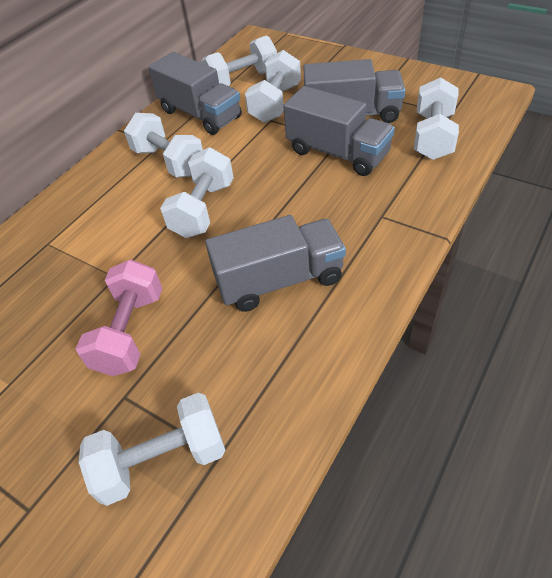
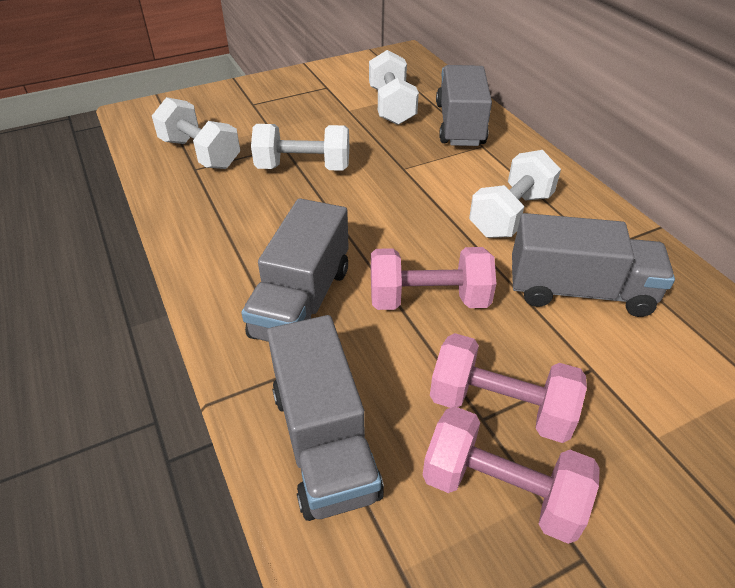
pink dumbbell: 1 -> 3
white dumbbell: 6 -> 4

